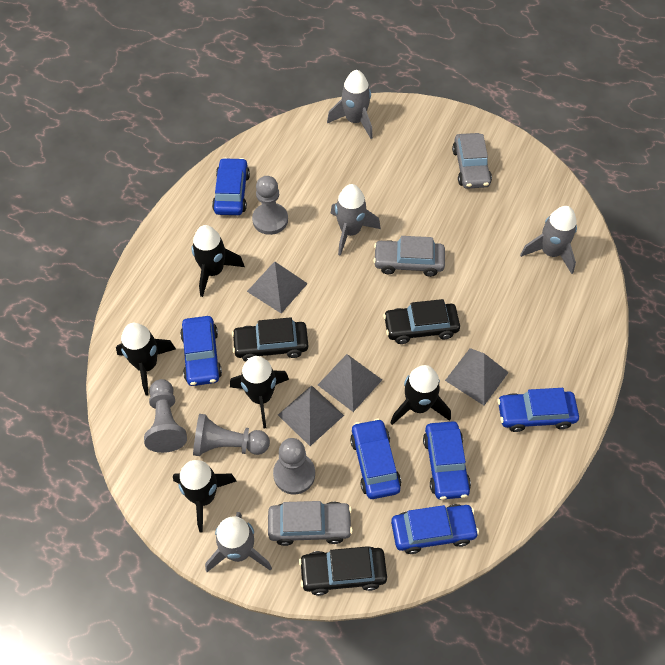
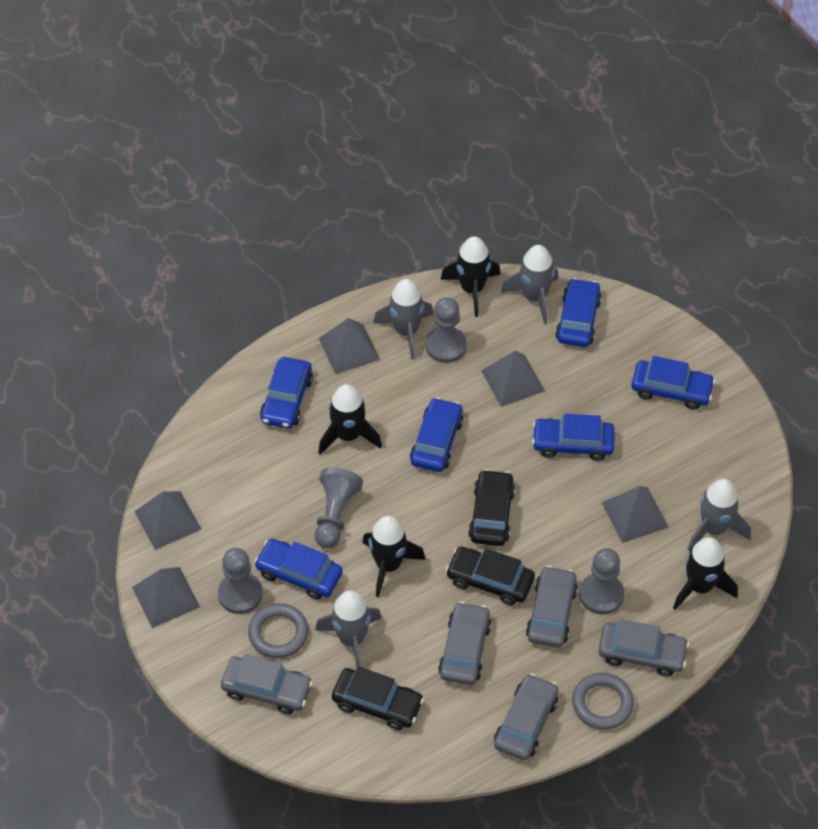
black rocket: 5 -> 4
grey car: 3 -> 5
grey pyramid: 4 -> 5
grey ring: 0 -> 2

